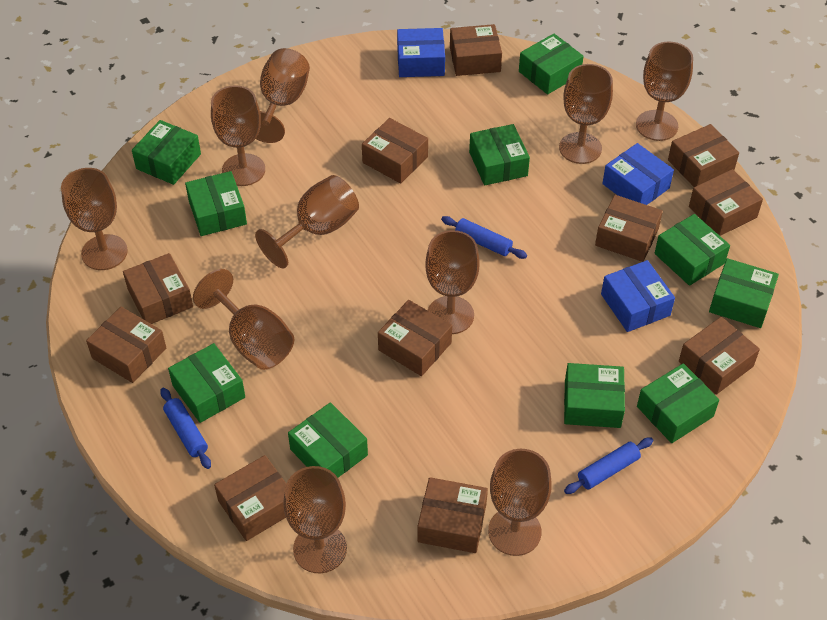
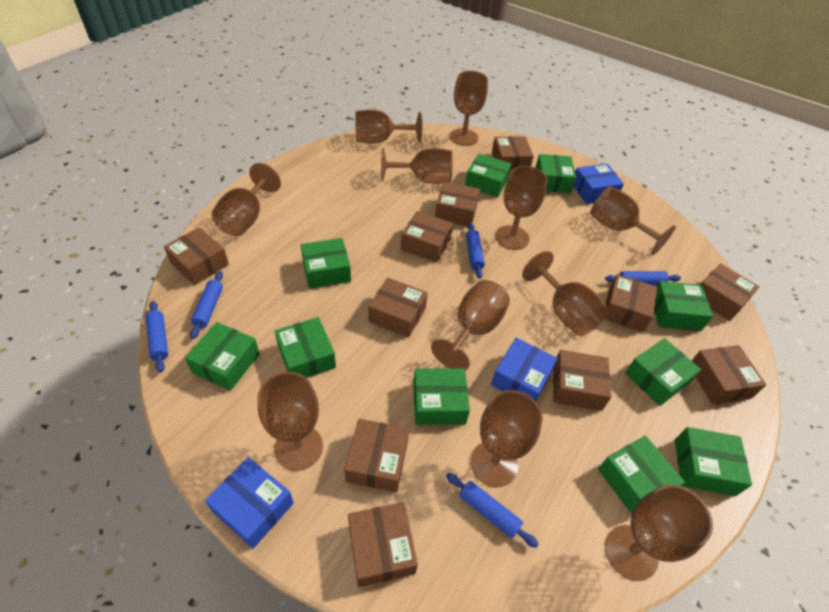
blue rolling pin: 3 -> 5
brown goblet: 10 -> 11

